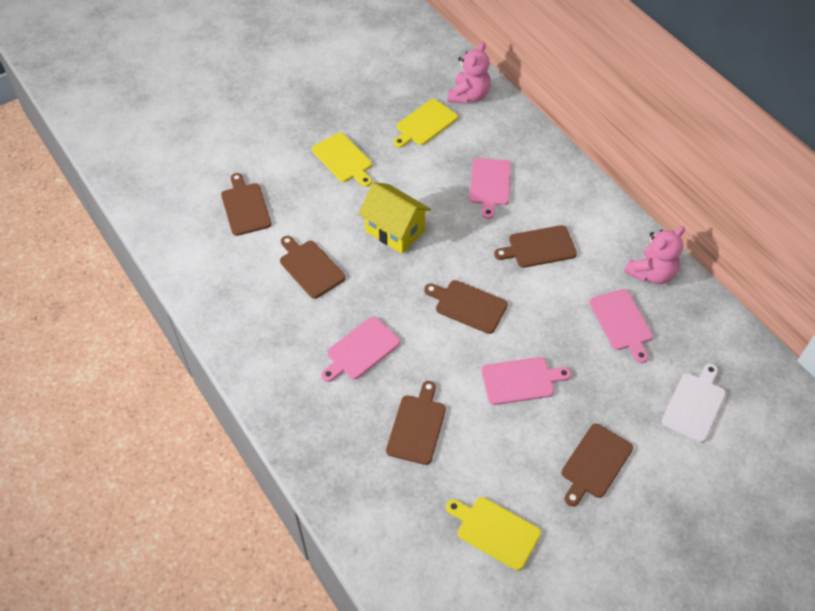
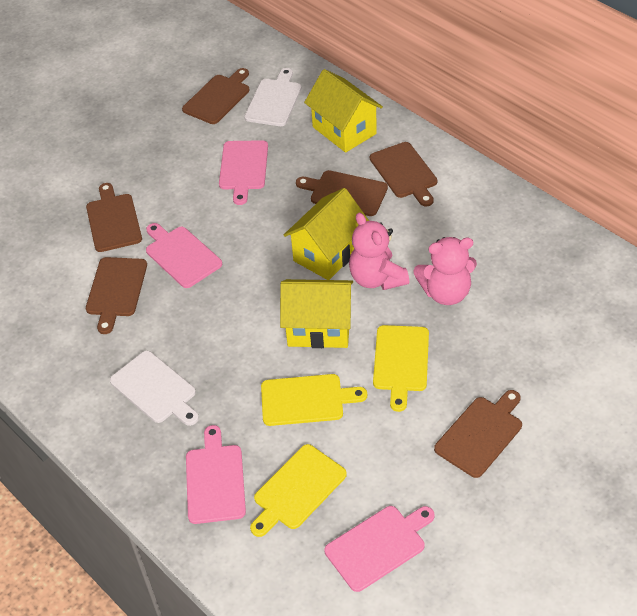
white cutting board: 1 -> 2
yellow house: 1 -> 3

